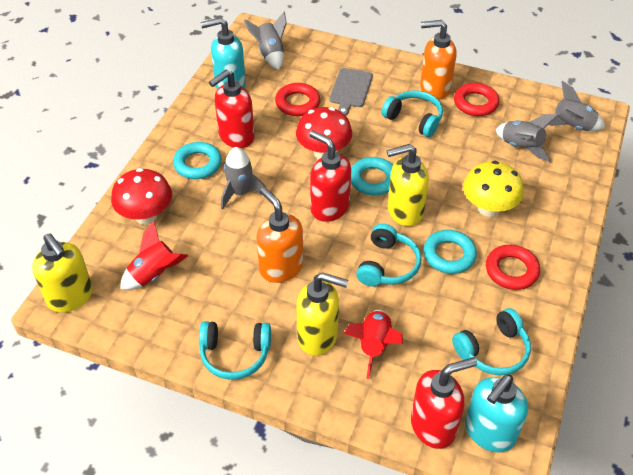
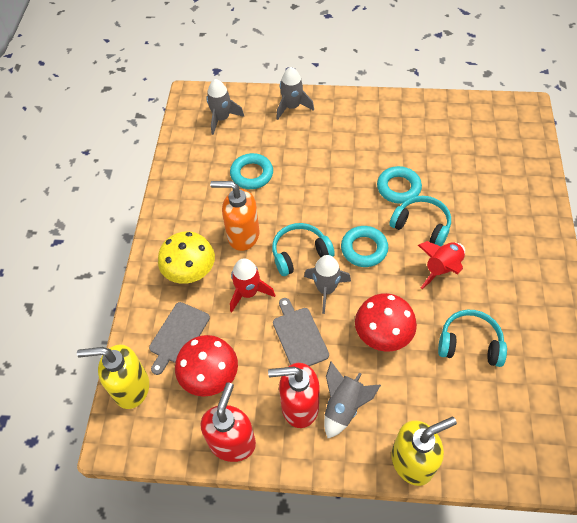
grey cutting board: 1 -> 2
orange soap dispenser: 2 -> 1
red ring: 3 -> 0
red soap dispenser: 3 -> 2
turquoise headphones: 4 -> 3
turquoise soap dispenser: 2 -> 0
yellow soap dispenser: 3 -> 2

